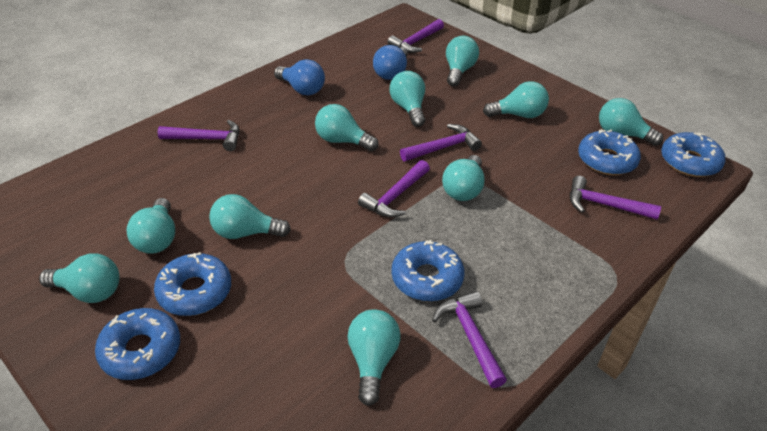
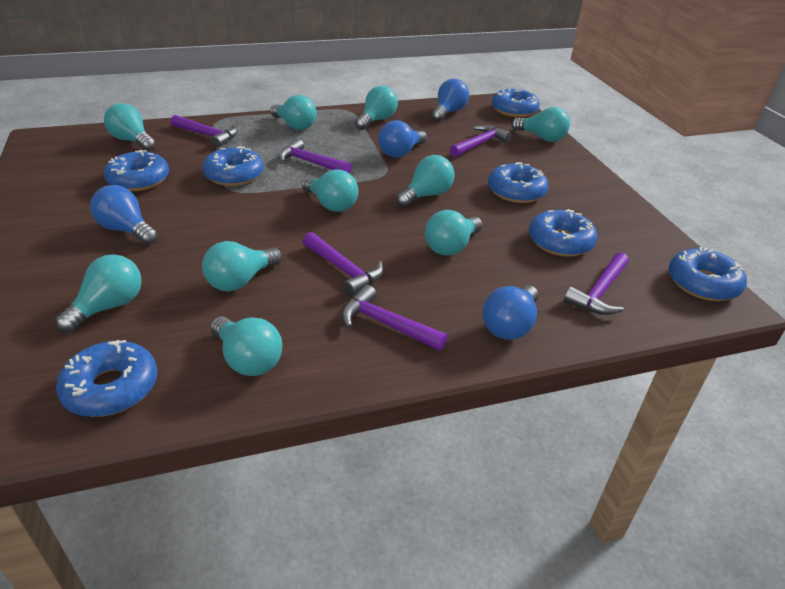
blue donut: 5 -> 7
blue light bulb: 2 -> 4

